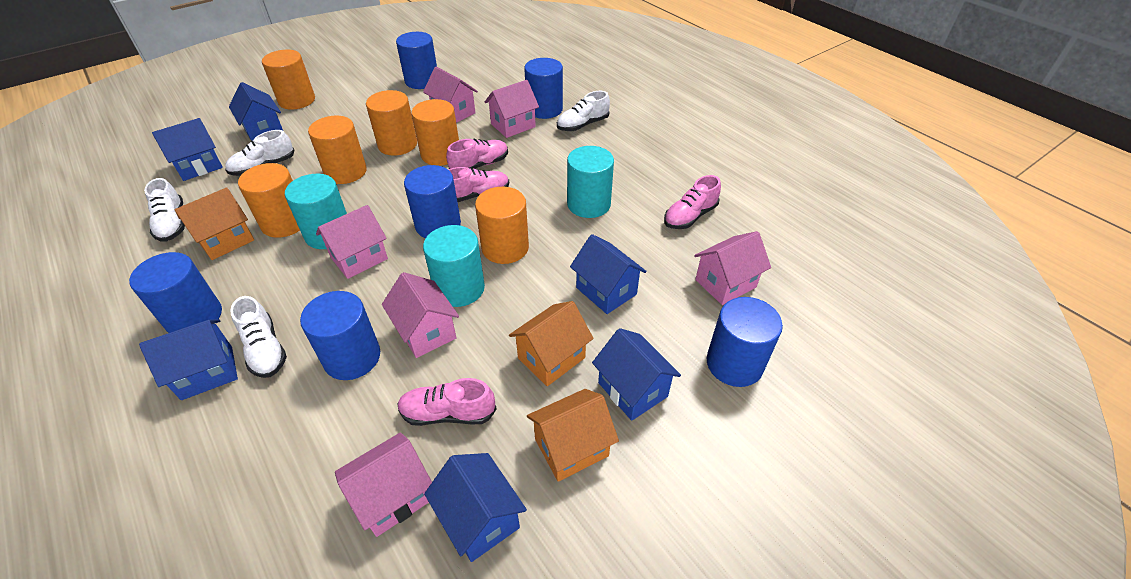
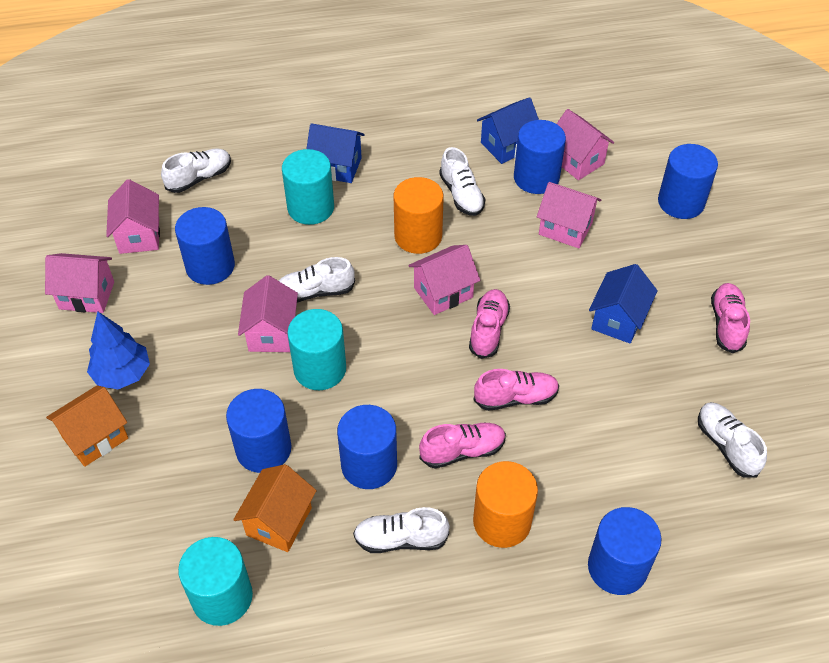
blue house: 6 -> 3
blue tree: 0 -> 1
orange cylinder: 6 -> 2
orange house: 3 -> 2
white shoe: 4 -> 5

